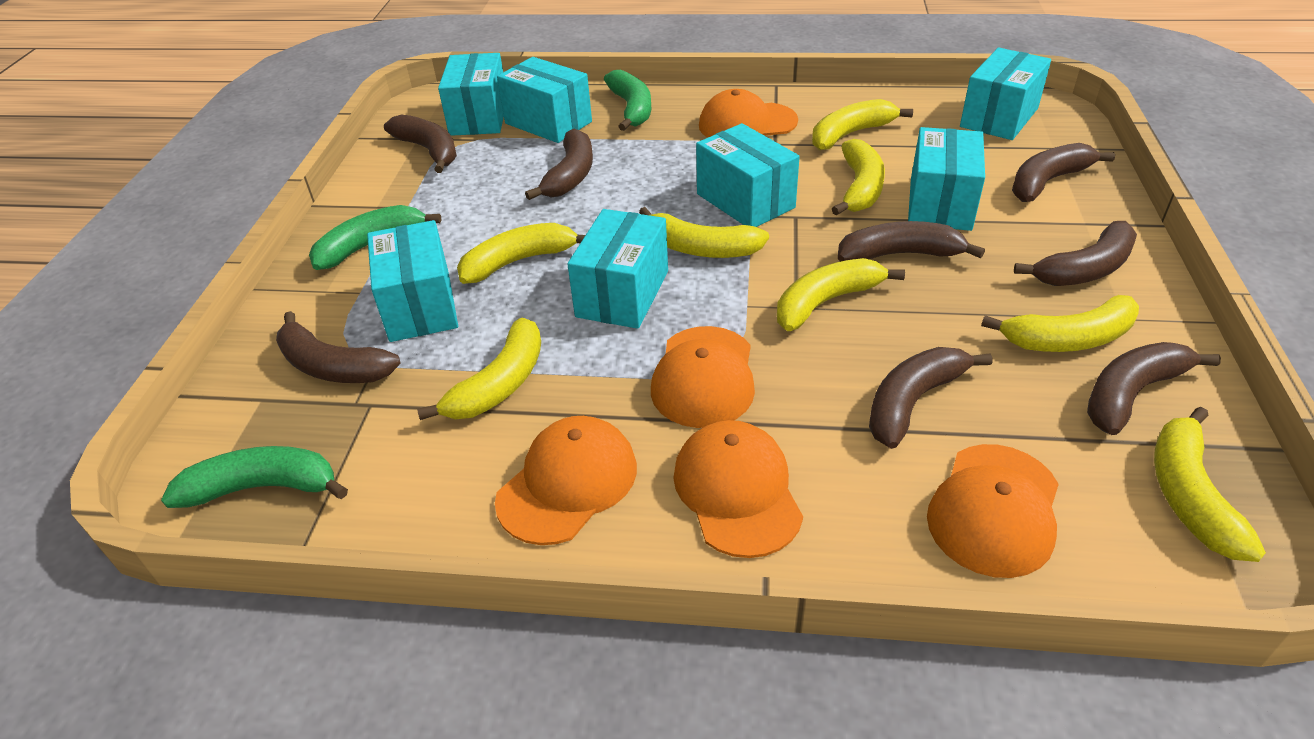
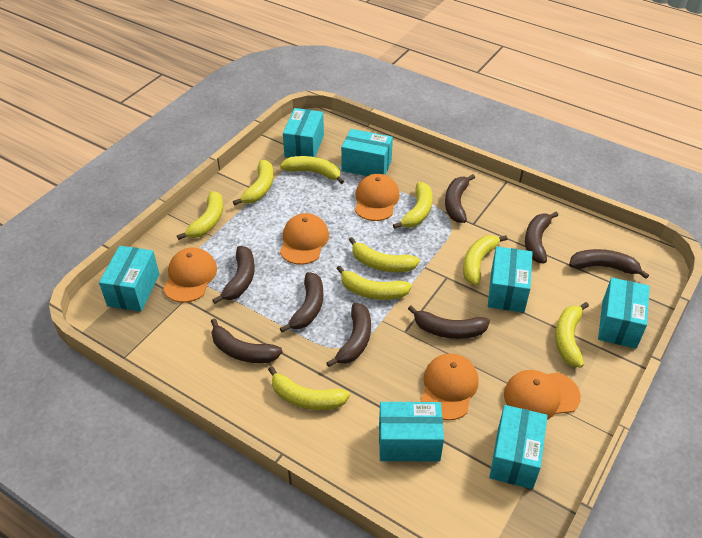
green banana: 3 -> 0
yellow banana: 8 -> 9

